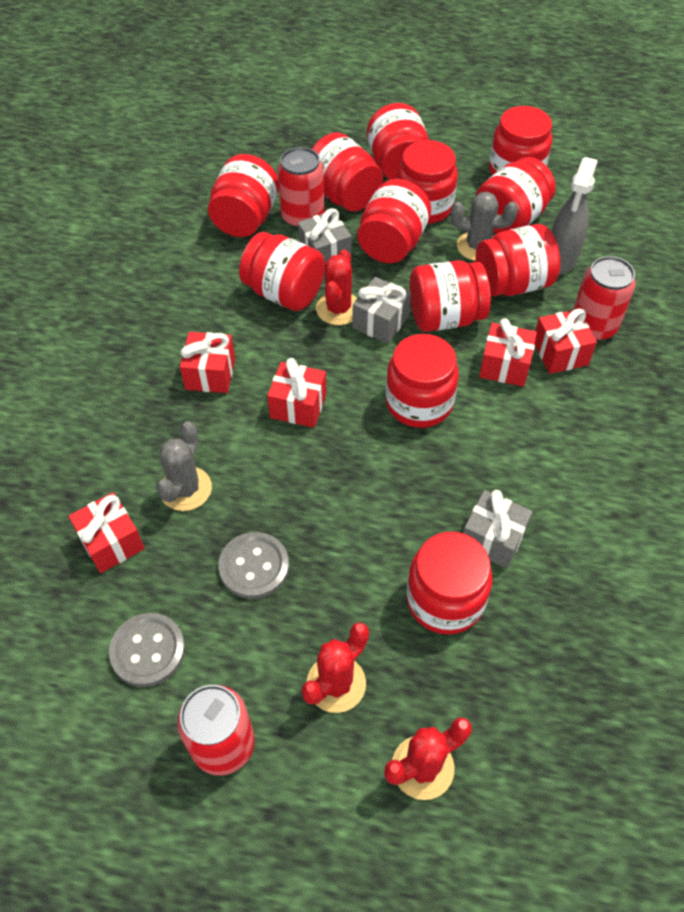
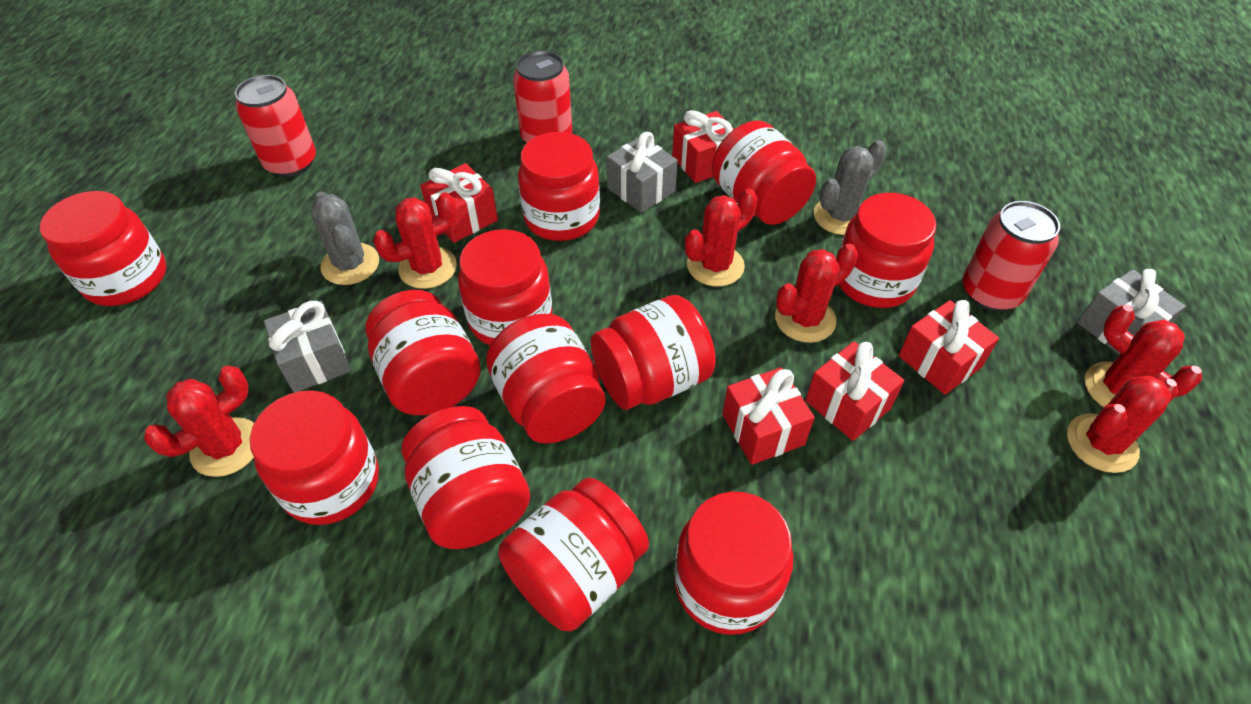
grey button: 2 -> 0
grey spray bottle: 1 -> 0
red cactus: 3 -> 6

